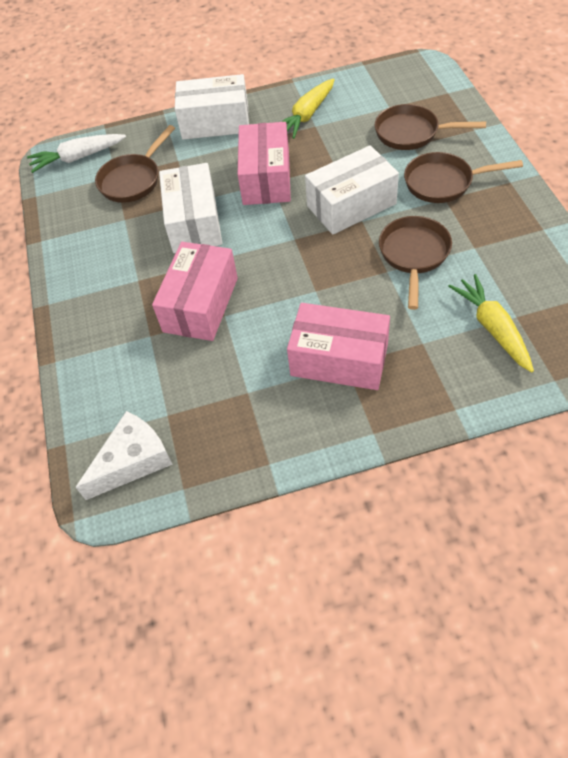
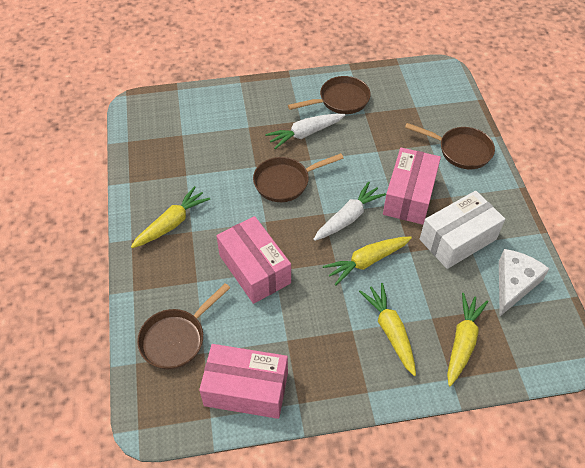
white box: 3 -> 1
white carrot: 1 -> 2
yellow carrot: 2 -> 4

